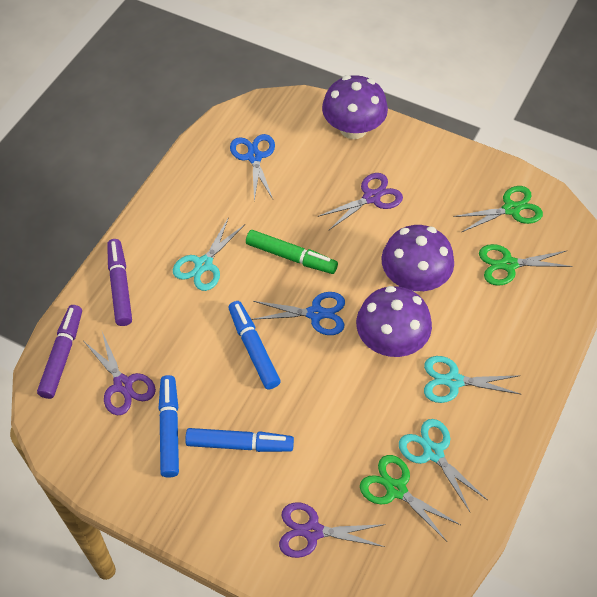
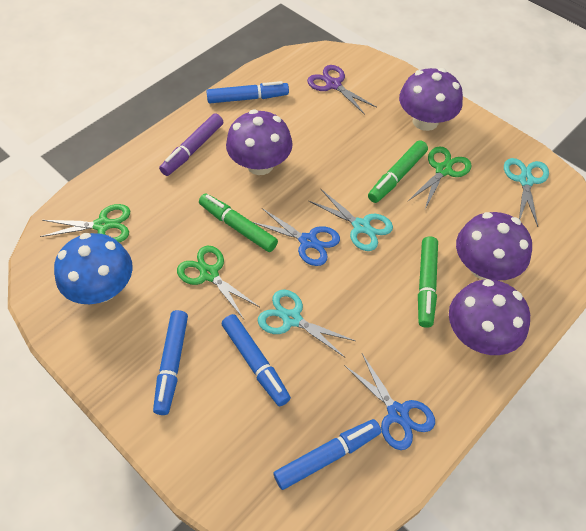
blue marker: 3 -> 4
blue mushroom: 0 -> 1
green marker: 1 -> 3
purple marker: 2 -> 1
purple mushroom: 3 -> 4
purple scissors: 3 -> 1

